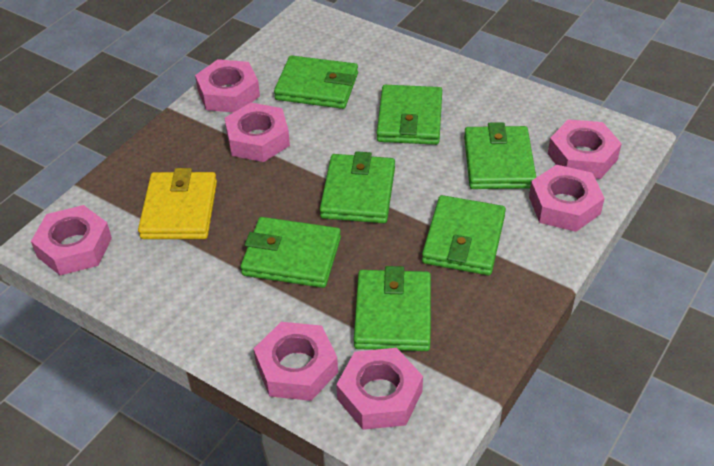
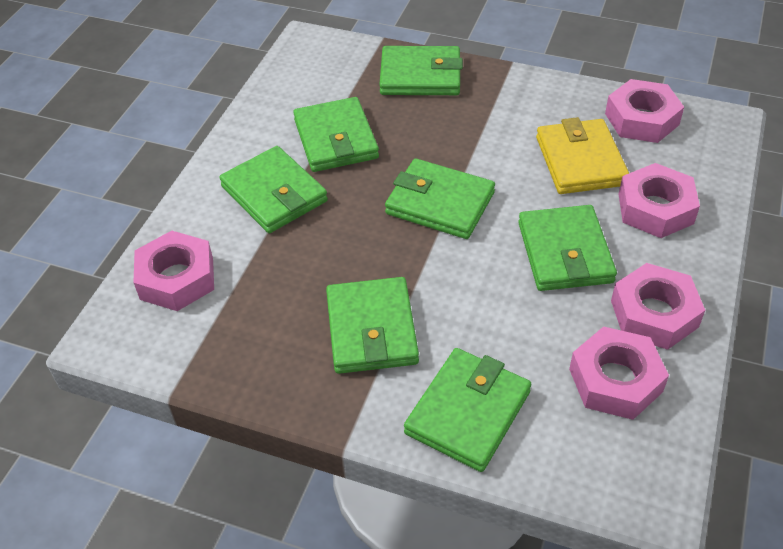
pink nut: 7 -> 5

